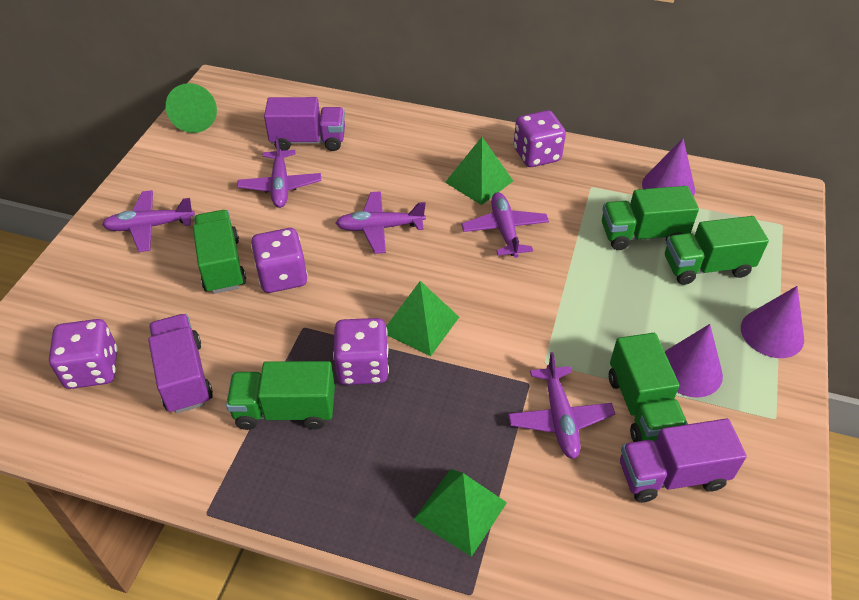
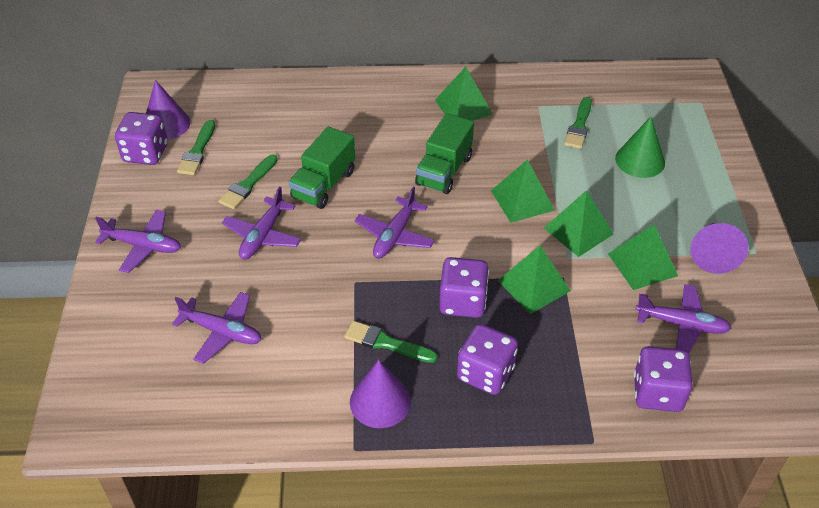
green brush: 0 -> 4
green pyramid: 3 -> 5
green truck: 5 -> 2
purple truck: 3 -> 0

